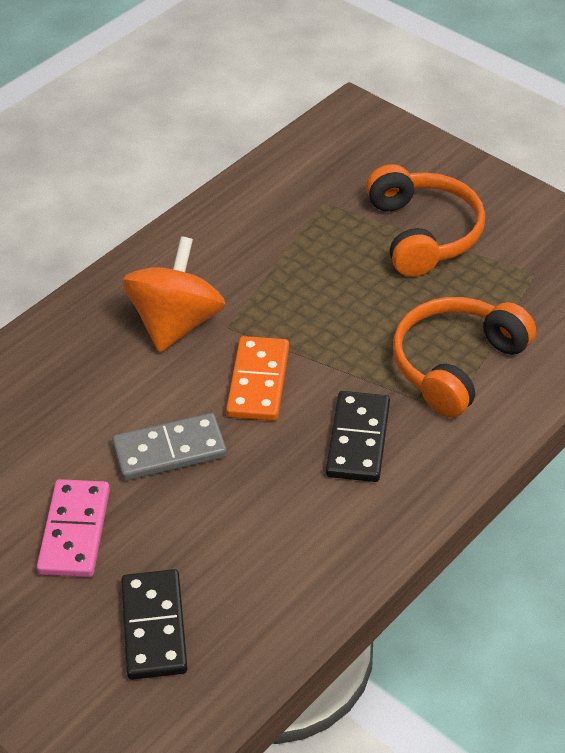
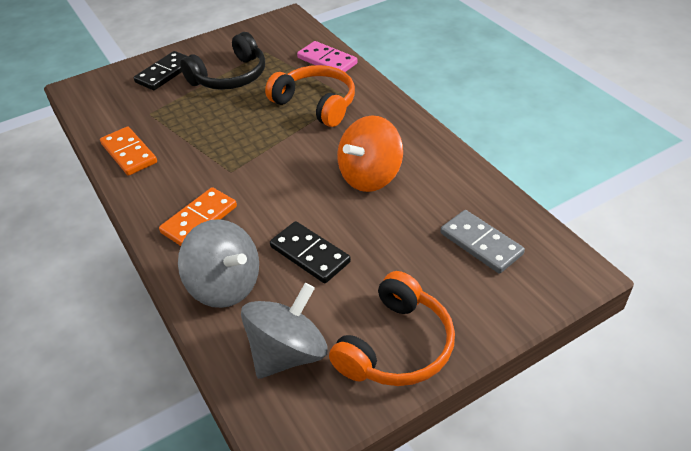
black headphones: 0 -> 1
grey spinning top: 0 -> 2
orange domino: 1 -> 2

